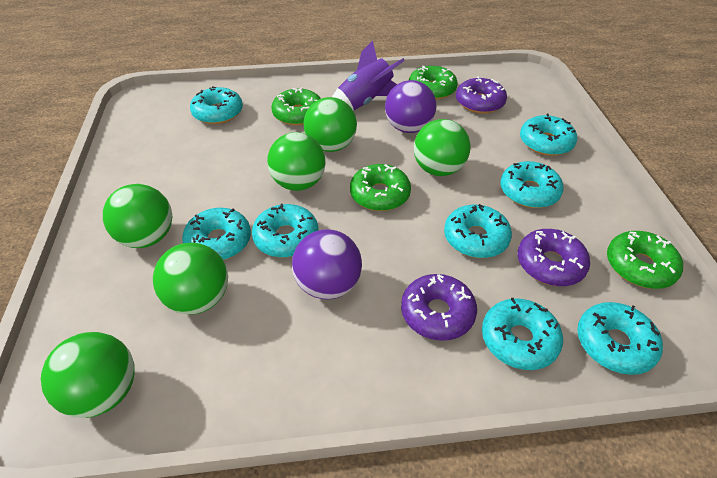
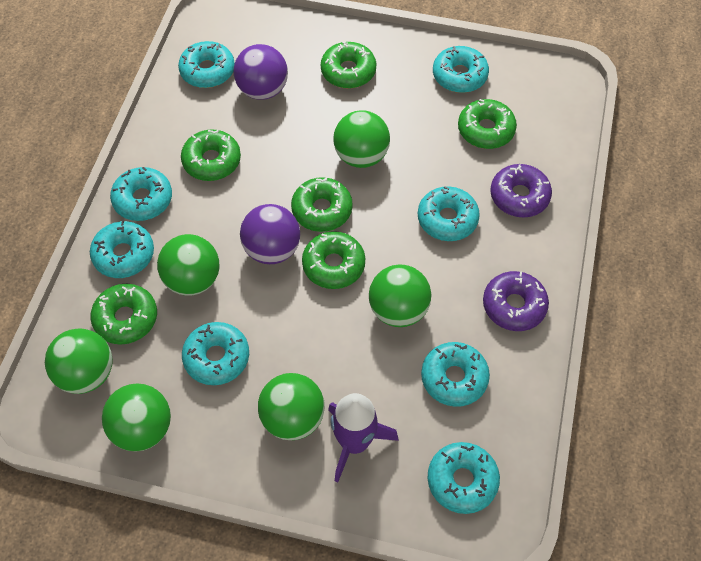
green donut: 4 -> 6
purple donut: 3 -> 2

